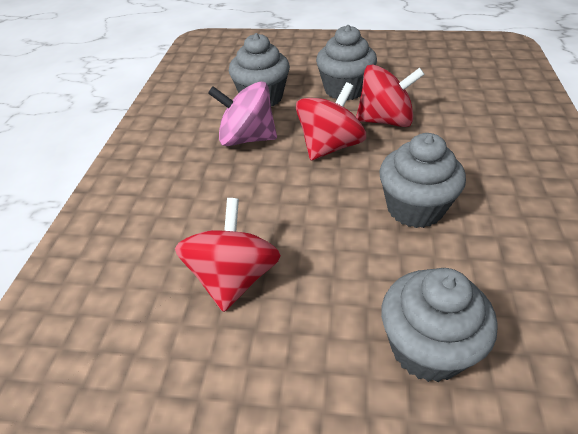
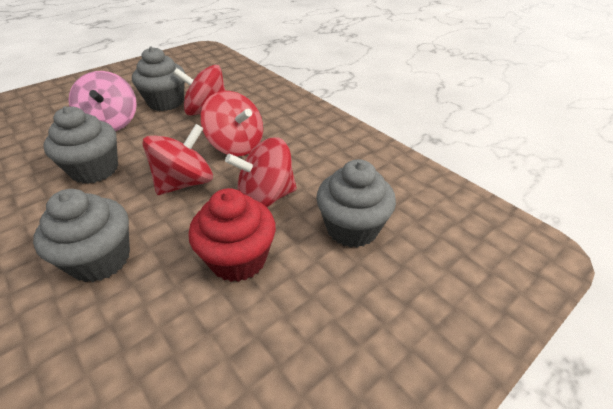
red cupcake: 0 -> 1
red spinning top: 3 -> 4

